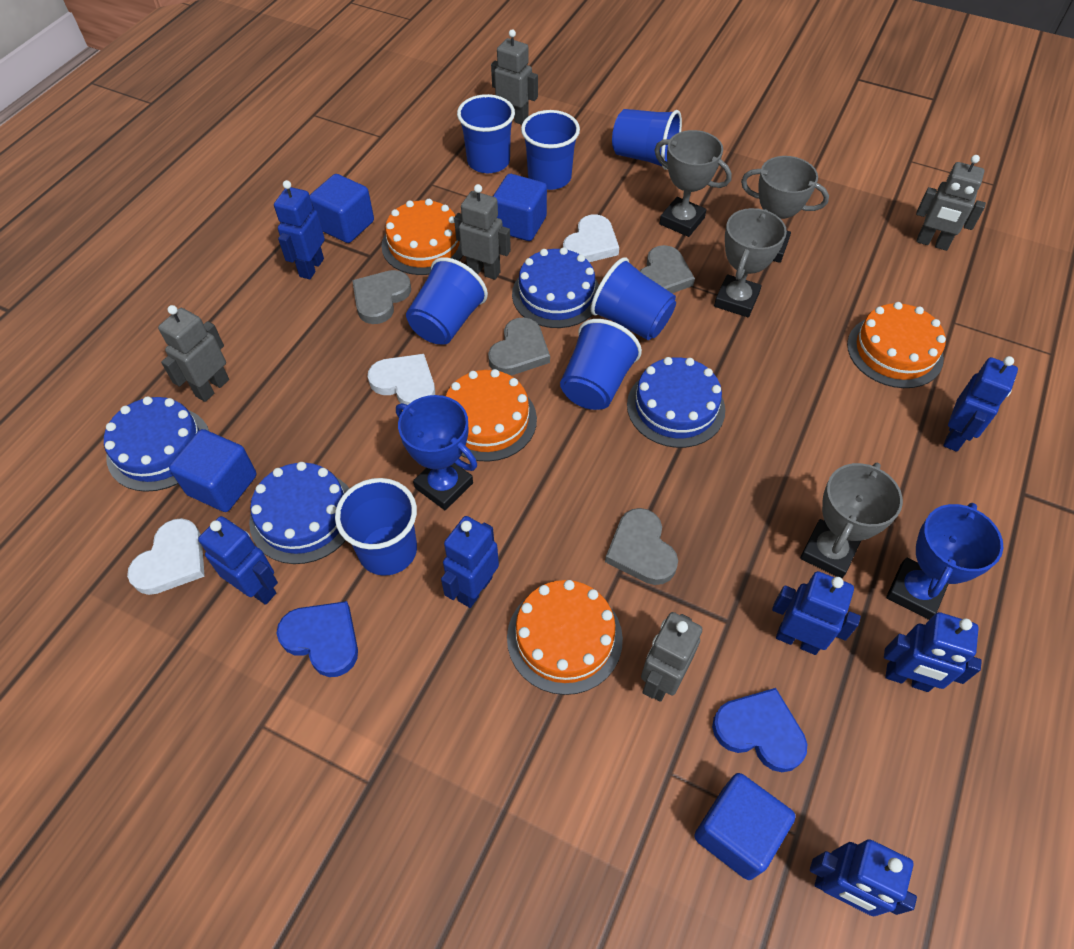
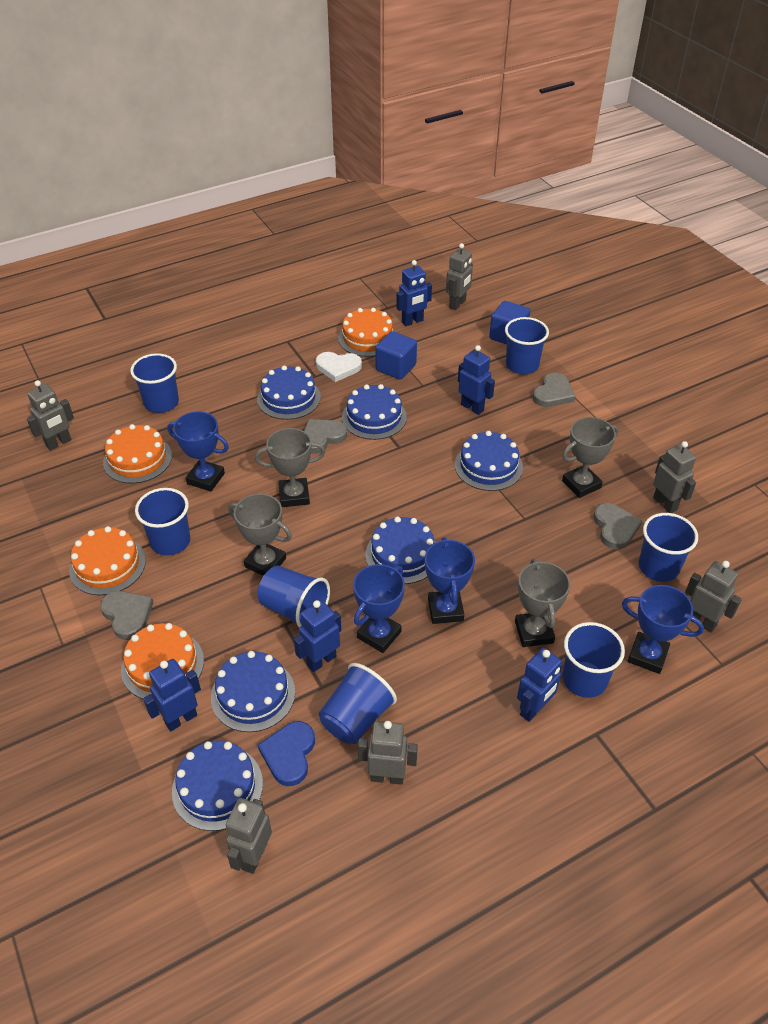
blue cake: 4 -> 6
blue cube: 4 -> 2
blue heart: 2 -> 1
blue robot: 7 -> 5
blue trophy: 2 -> 4
grey robot: 5 -> 6
white heart: 3 -> 1

